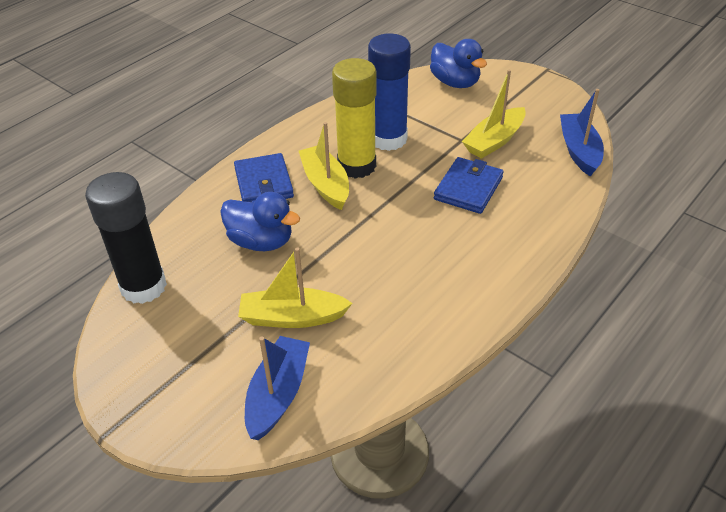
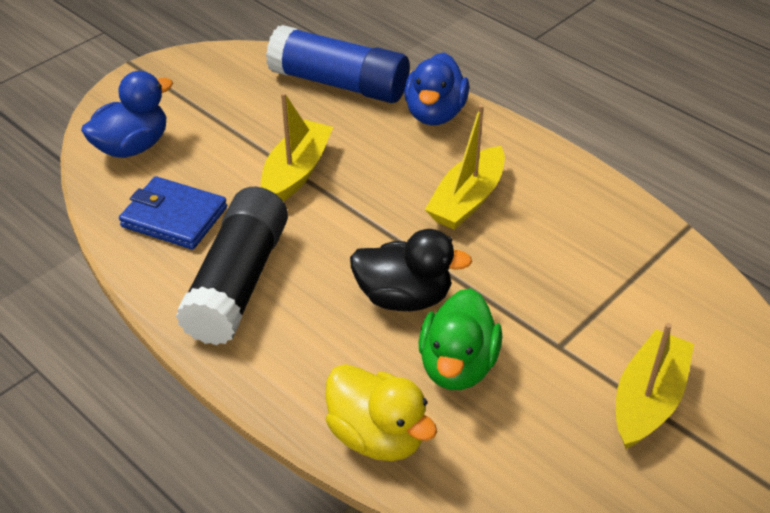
black duck: 0 -> 1
blue boat: 2 -> 0
blue wallet: 2 -> 1
green duck: 0 -> 1
yellow duck: 0 -> 1
yellow glue stick: 1 -> 0

